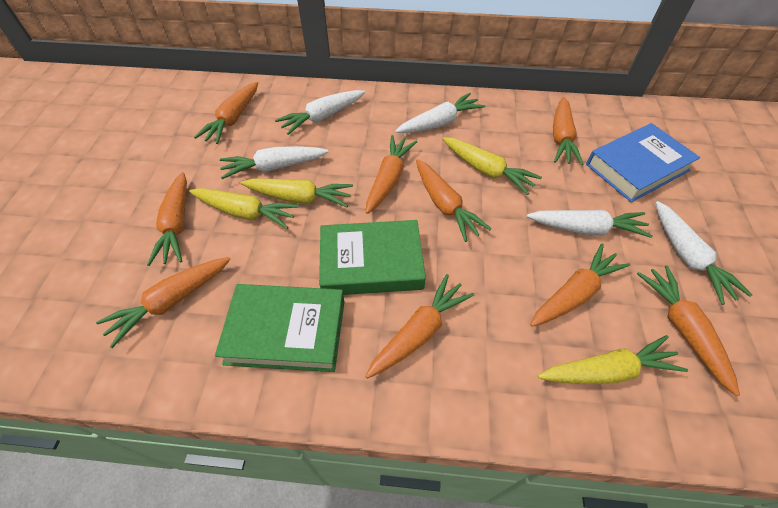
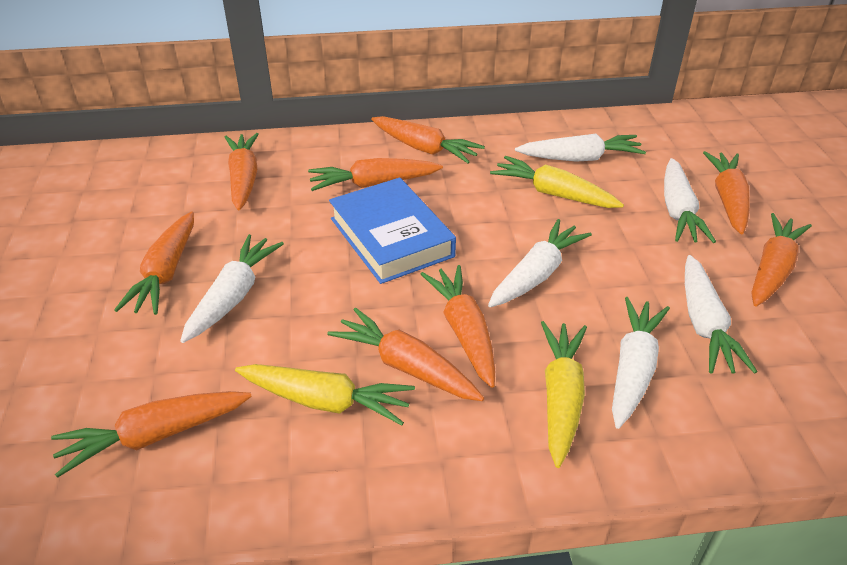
green book: 2 -> 0
white carrot: 5 -> 6
yellow carrot: 4 -> 3

